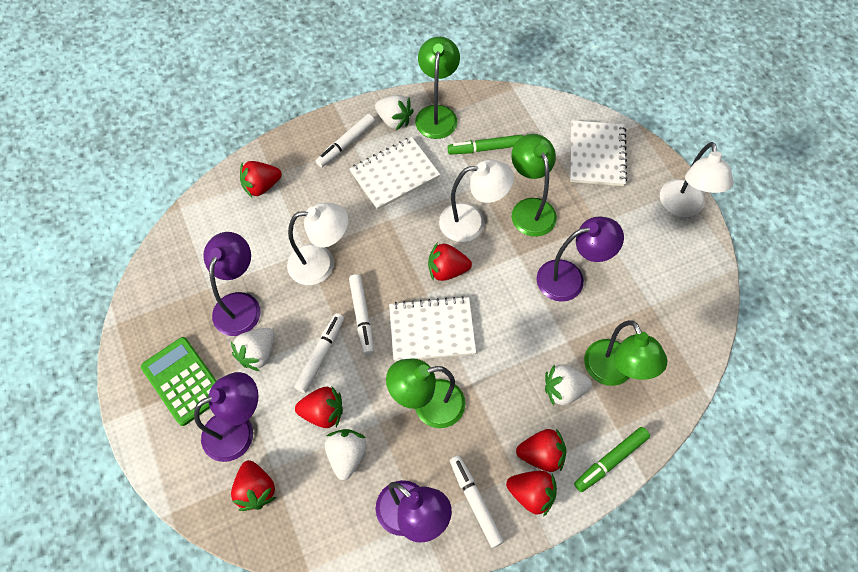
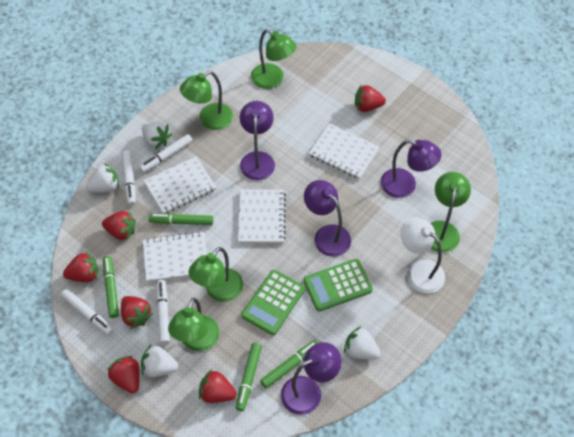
green calculator: 1 -> 2
green lamp: 4 -> 5
green marker: 2 -> 4
white lamp: 3 -> 1
white notebook: 3 -> 4

